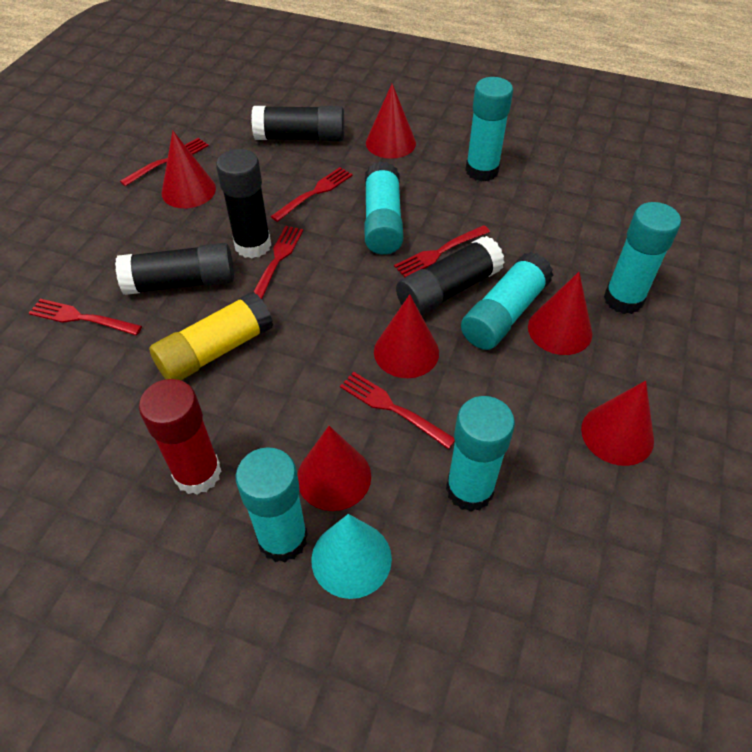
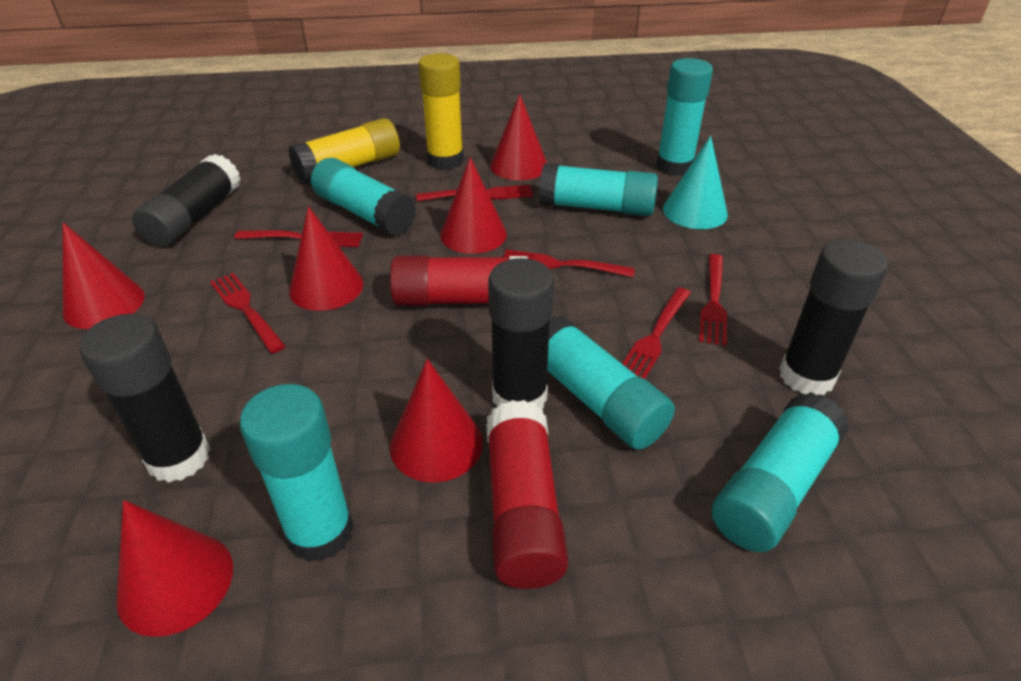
red glue stick: 1 -> 2
yellow glue stick: 1 -> 2

